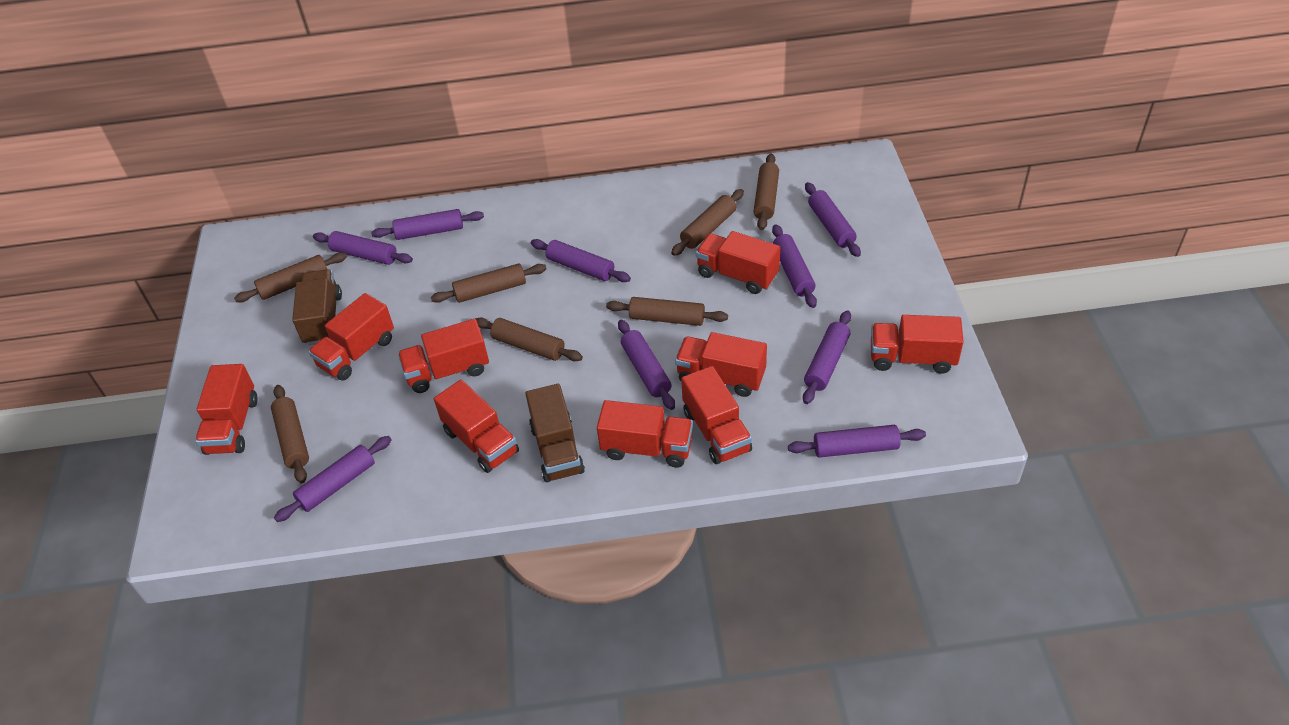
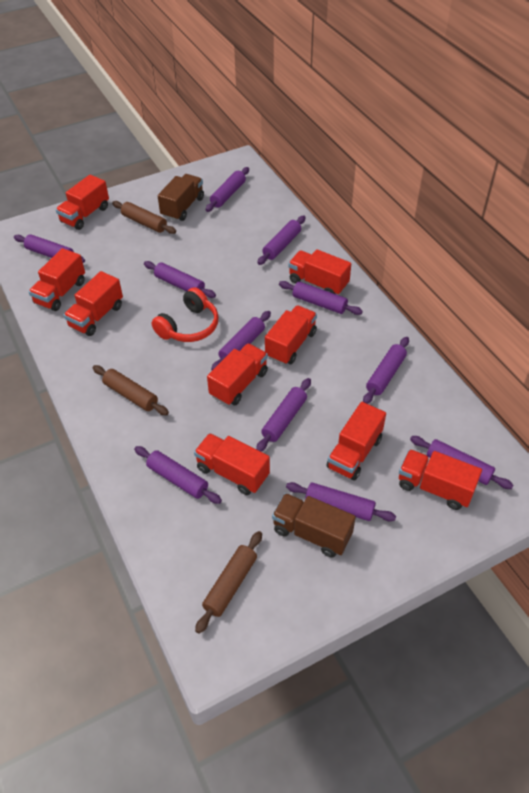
brown rolling pin: 7 -> 3
purple rolling pin: 9 -> 11
red headphones: 0 -> 1

